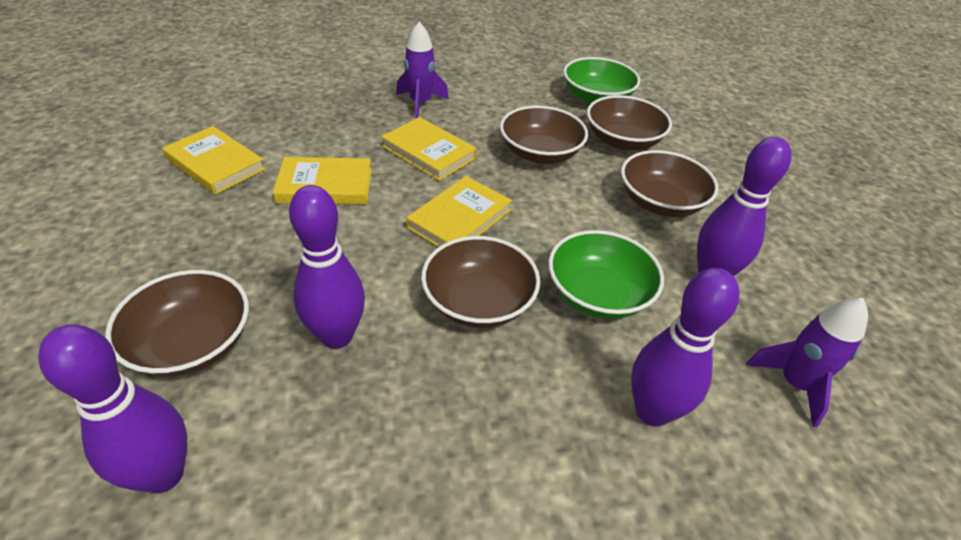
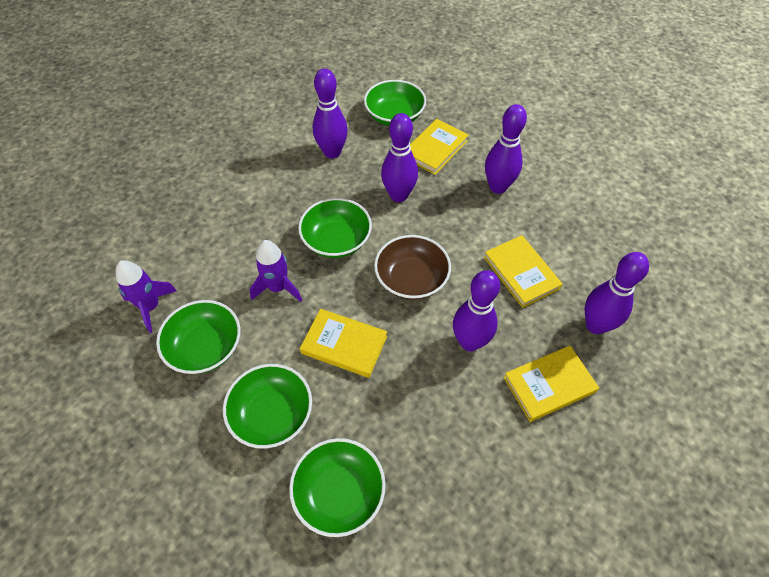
brown bowl: 5 -> 1
green bowl: 2 -> 5
purple bowling pin: 4 -> 5

